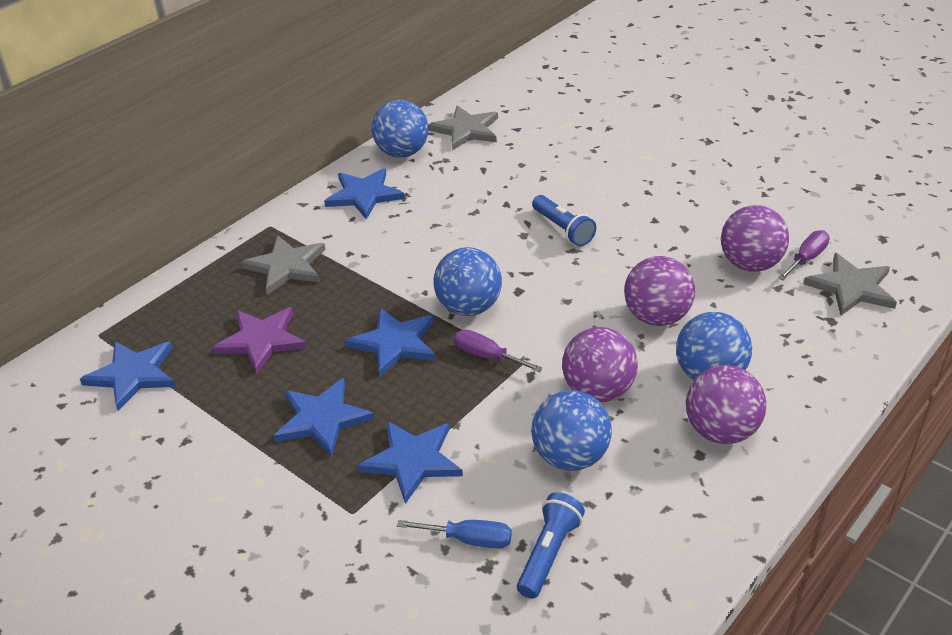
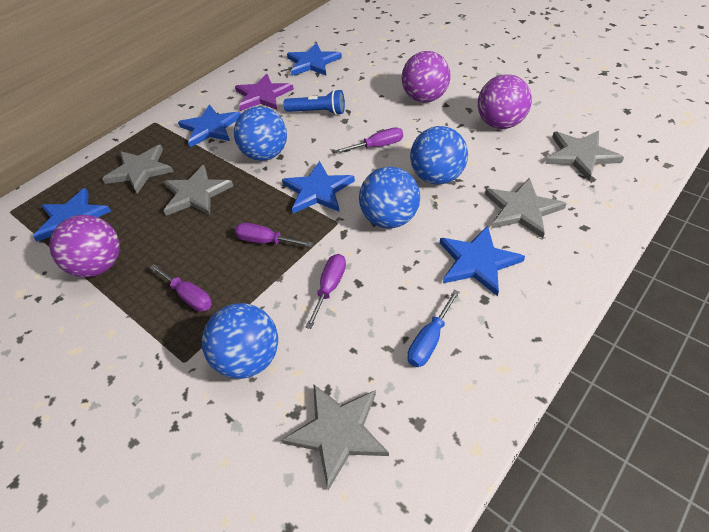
blue flashlight: 2 -> 1
grey star: 3 -> 5
purple ball: 4 -> 3
purple screwdriver: 2 -> 4

